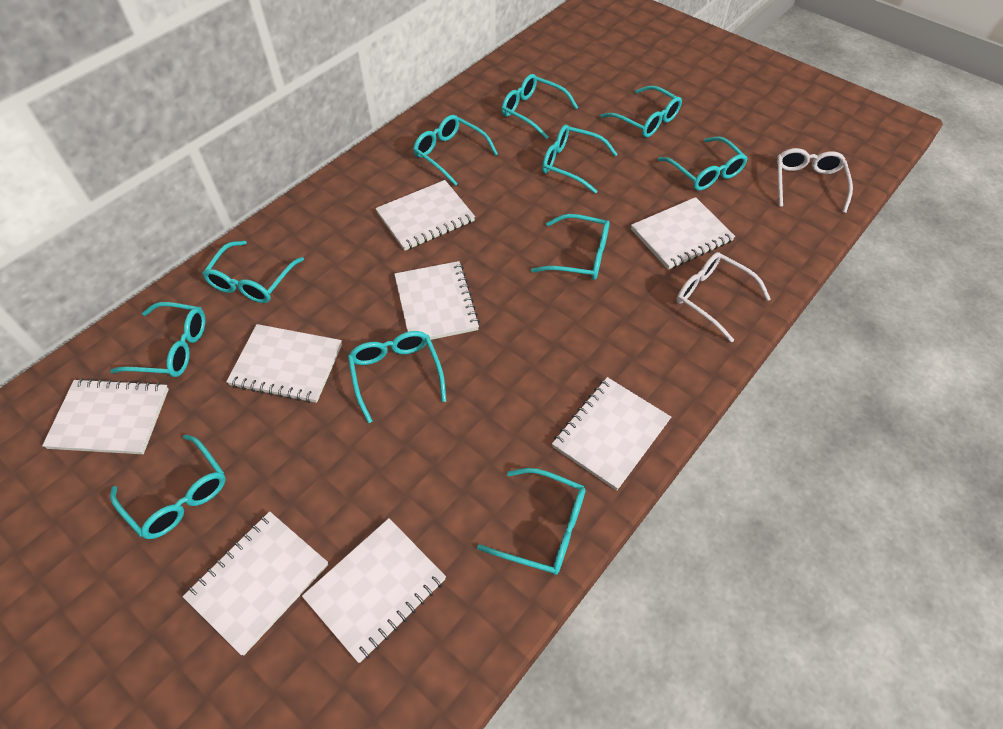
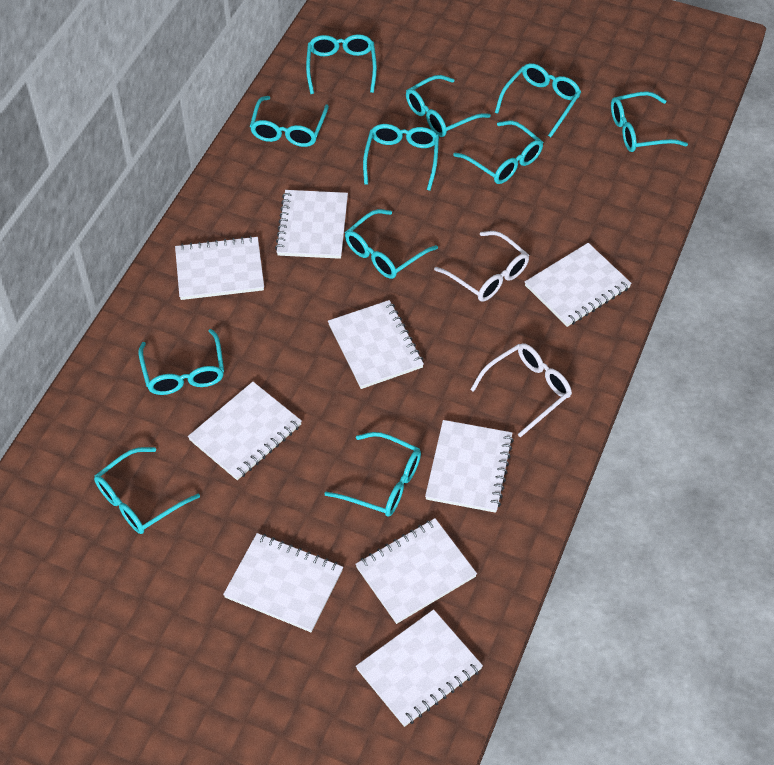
white notebook: 8 -> 9

